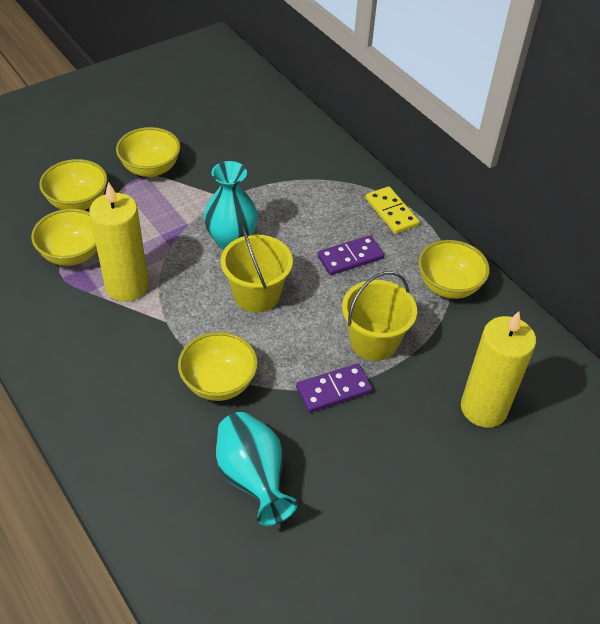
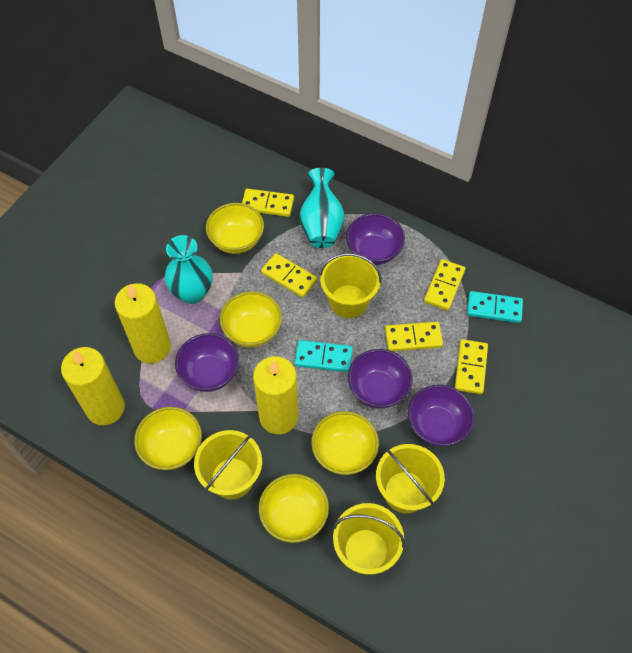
purple bowl: 0 -> 4
purple domino: 2 -> 0
turquoise domino: 0 -> 2
yellow bucket: 2 -> 4
yellow candle: 2 -> 3
yellow domino: 1 -> 5

